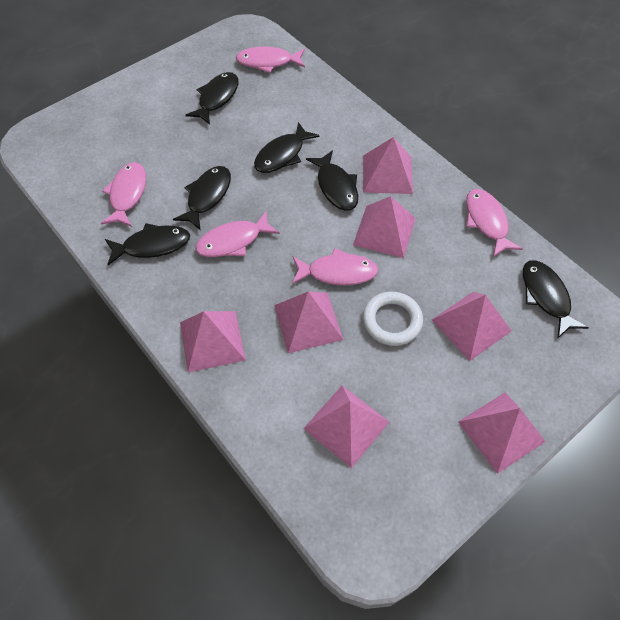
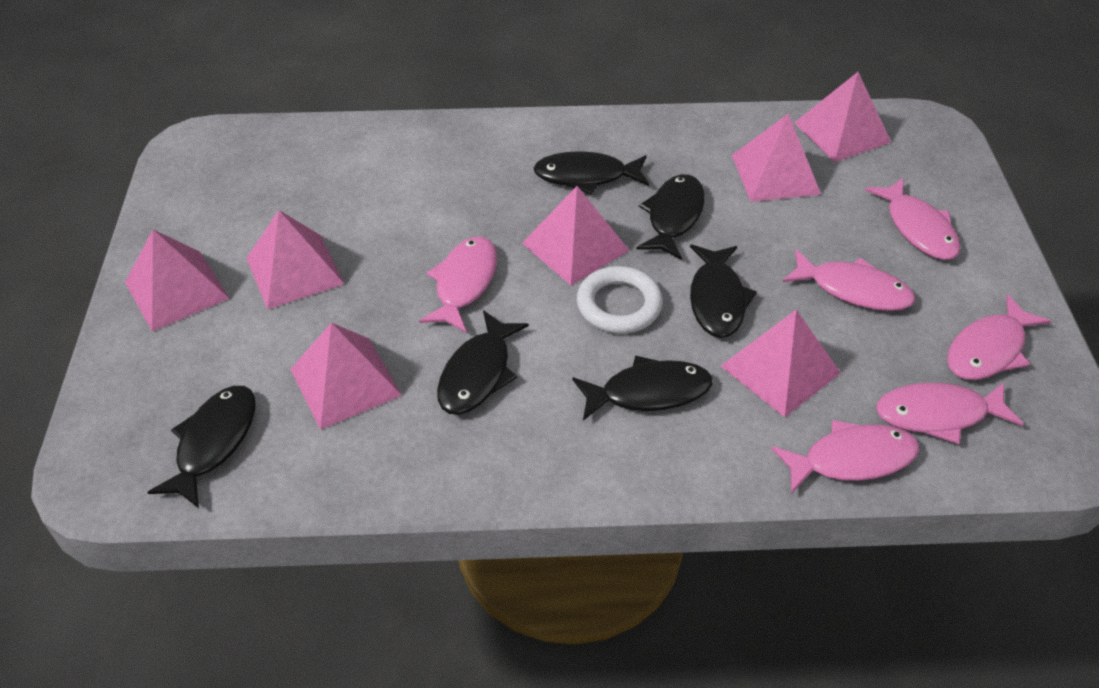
pink fish: 5 -> 6

